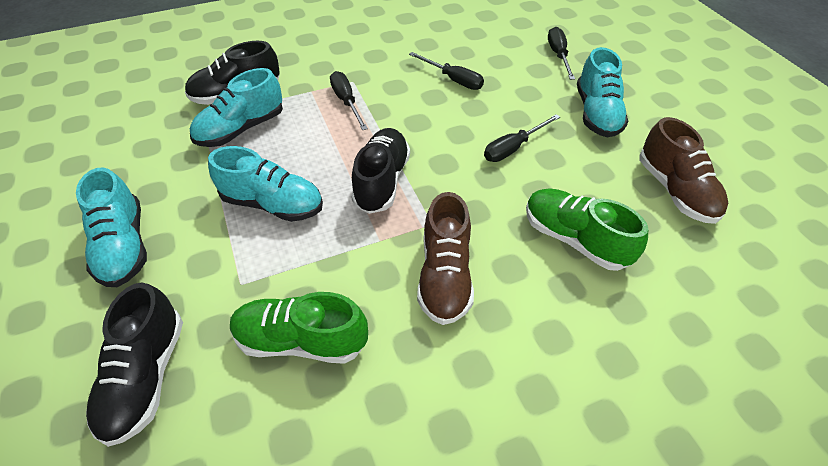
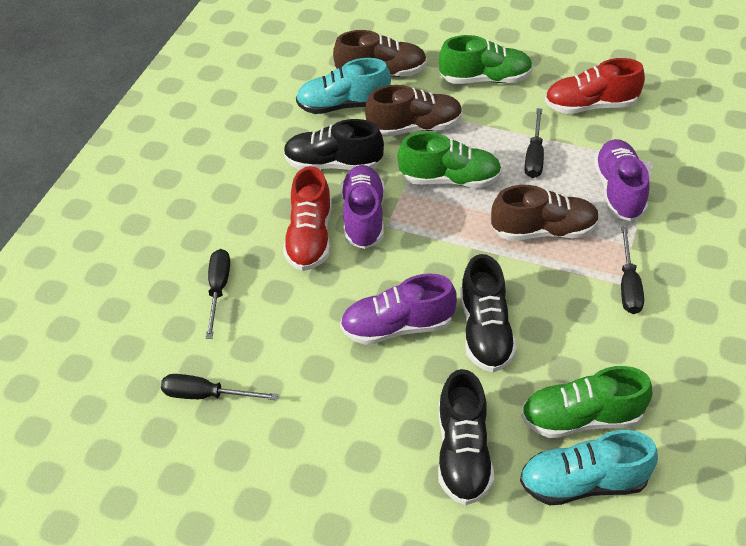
brown shoe: 2 -> 3
green shoe: 2 -> 3
purple shoe: 0 -> 3
red shoe: 0 -> 2
turquoise shoe: 4 -> 2

